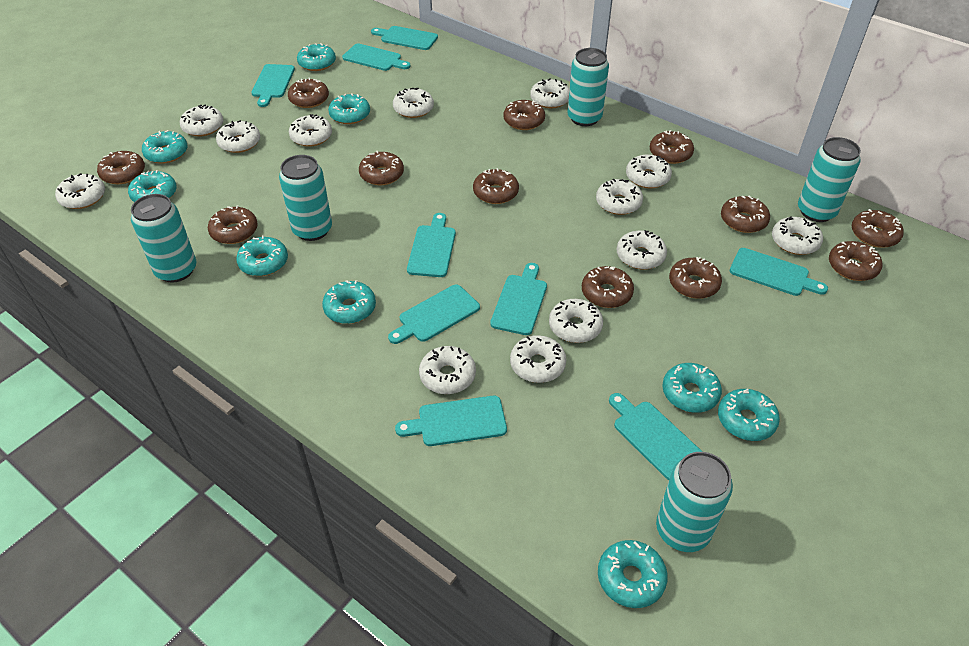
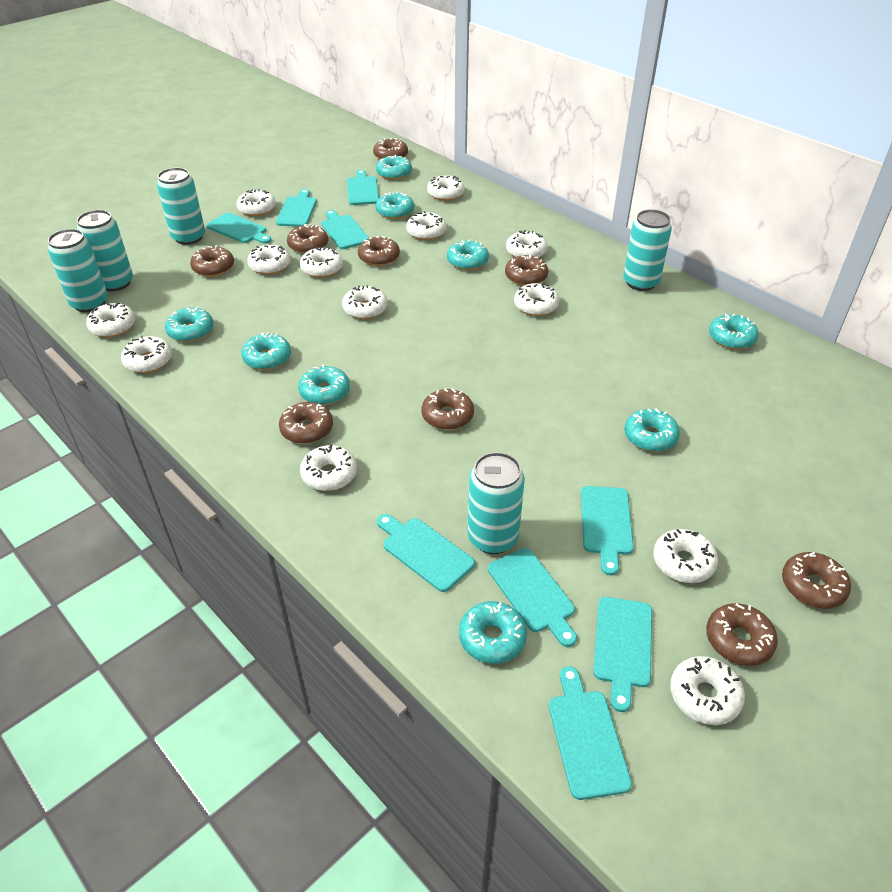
brown donut: 12 -> 9

